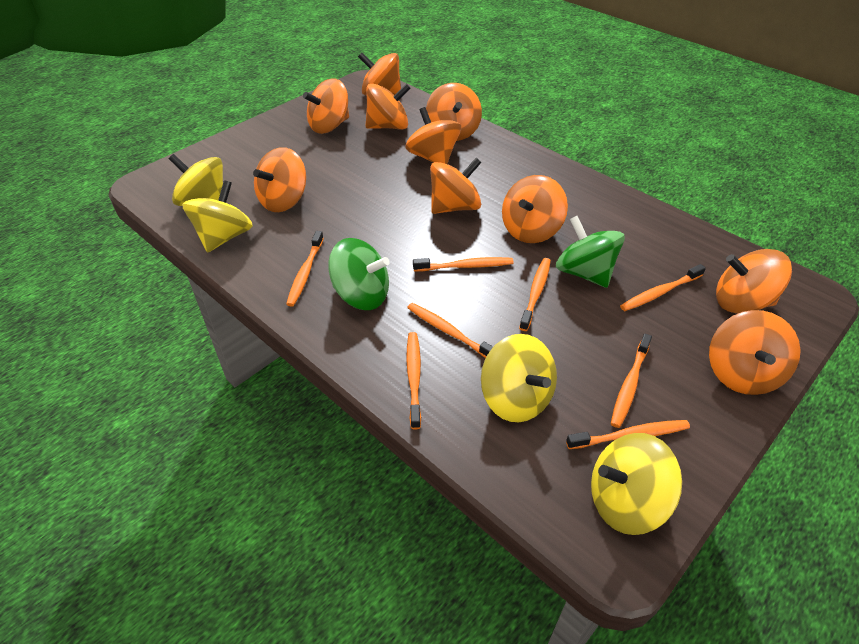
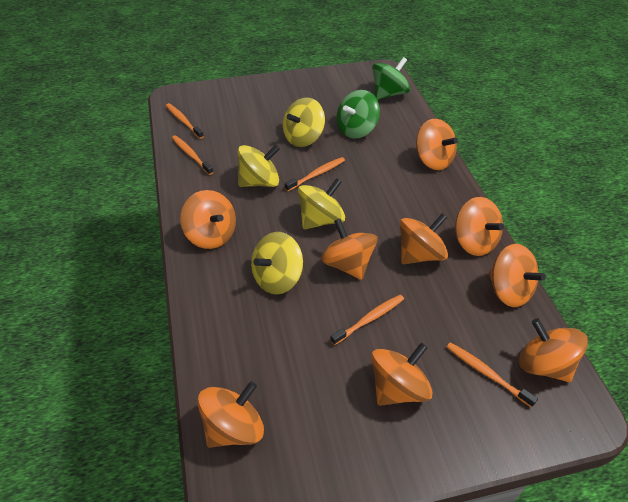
orange spinning top: 10 -> 9
orange toothbrush: 8 -> 5

